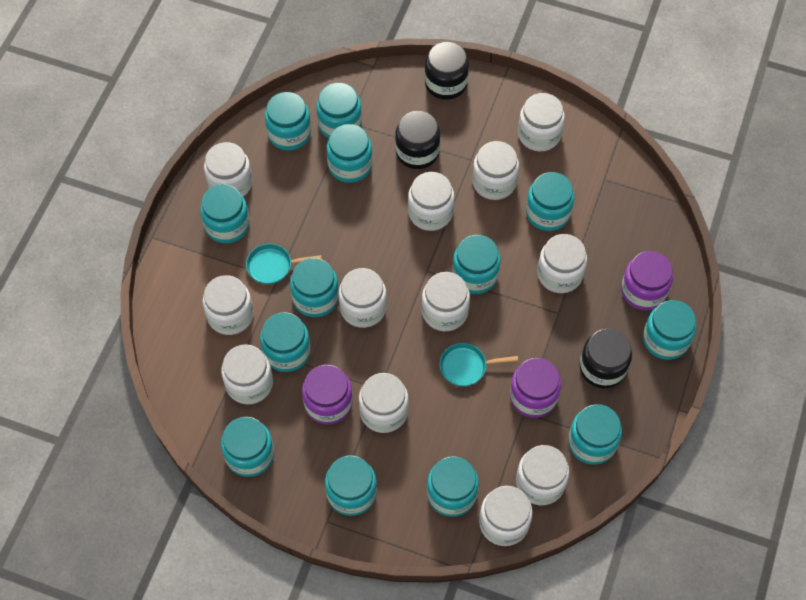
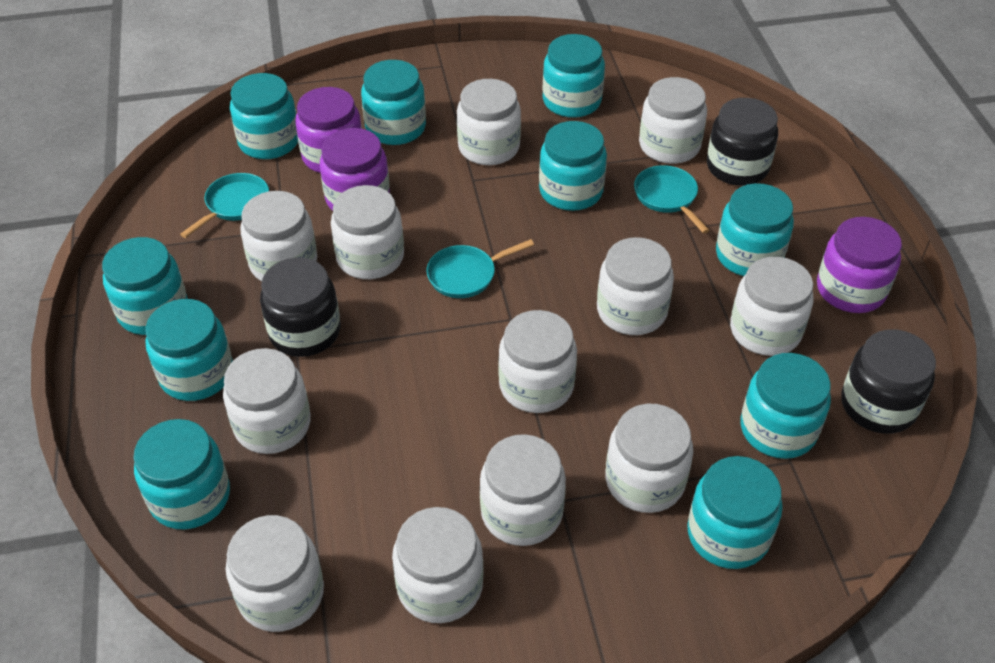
turquoise jar: 13 -> 10
turquoise pan: 2 -> 3

